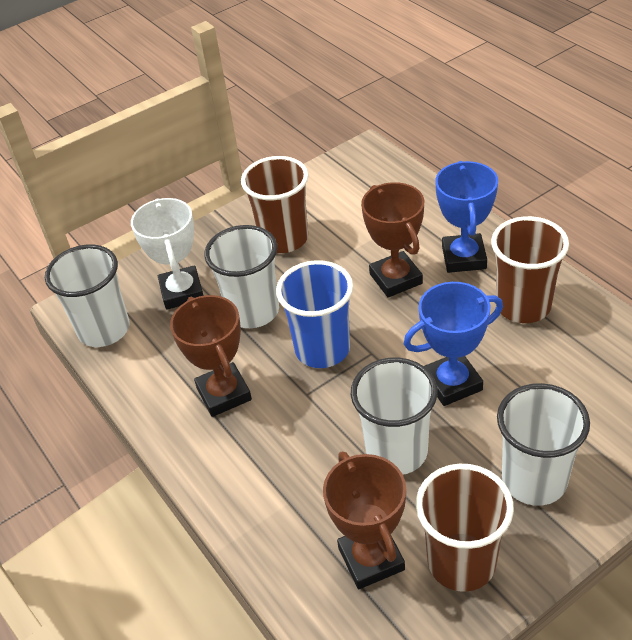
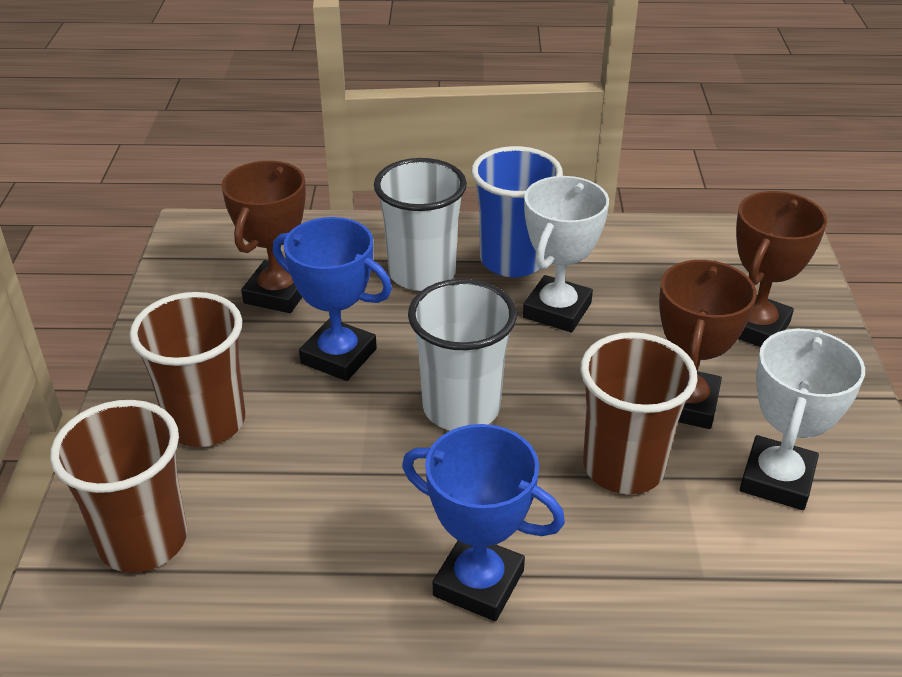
white cup: 4 -> 2
white trophy: 1 -> 2

